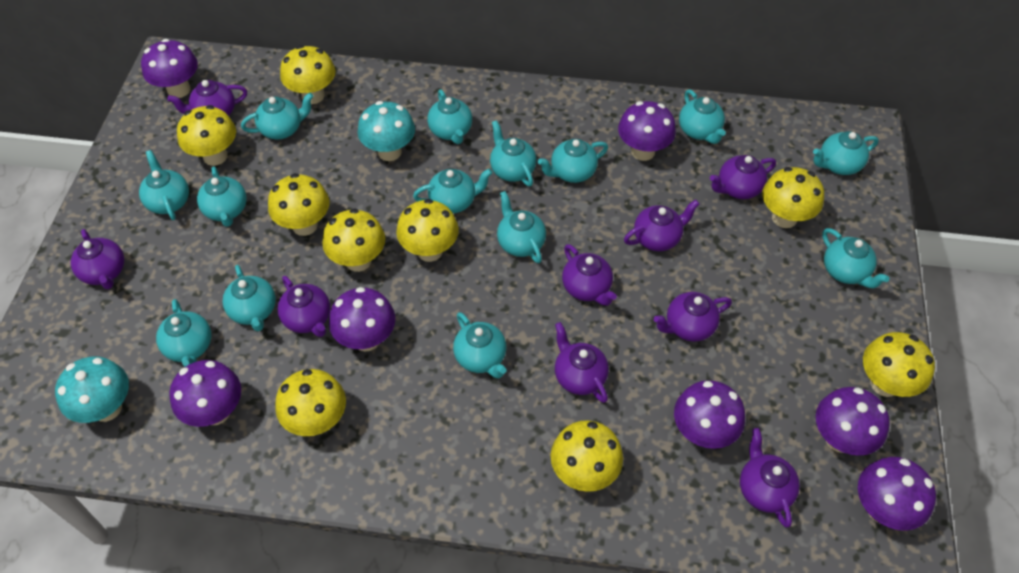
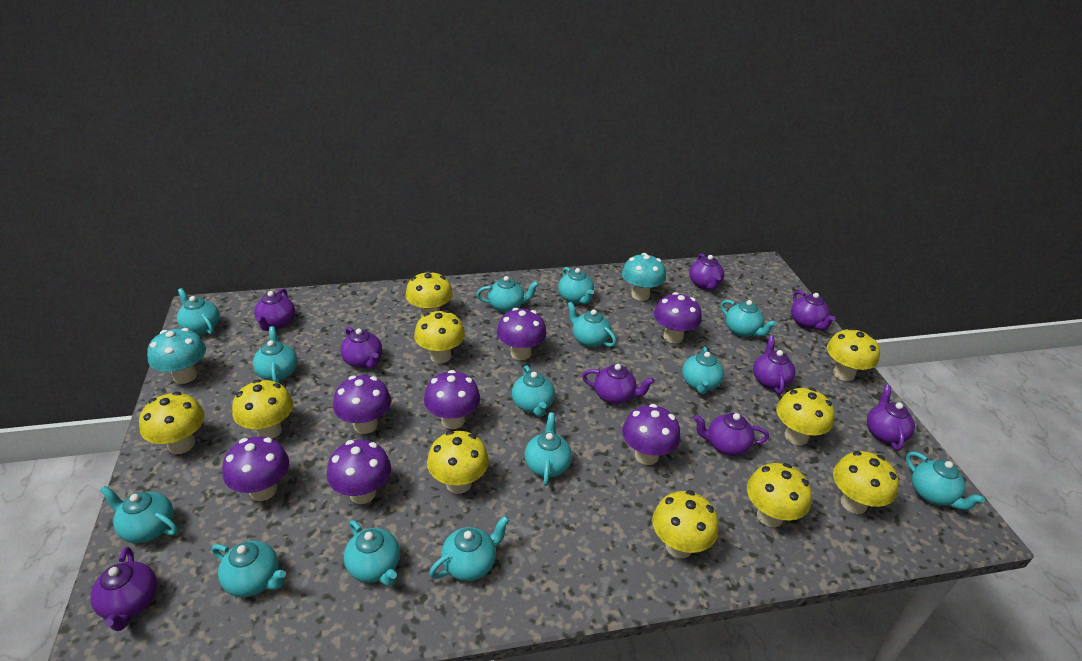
yellow mushroom: 9 -> 10

